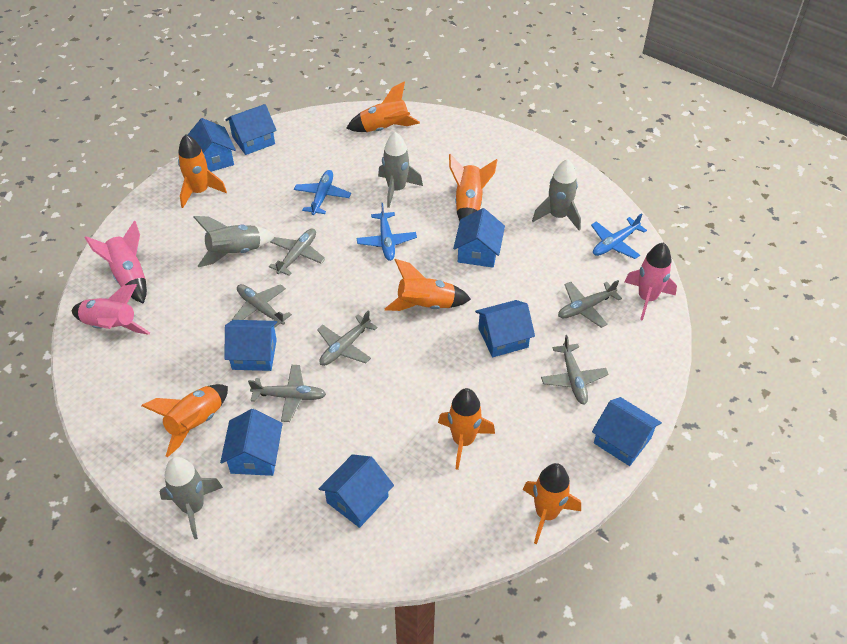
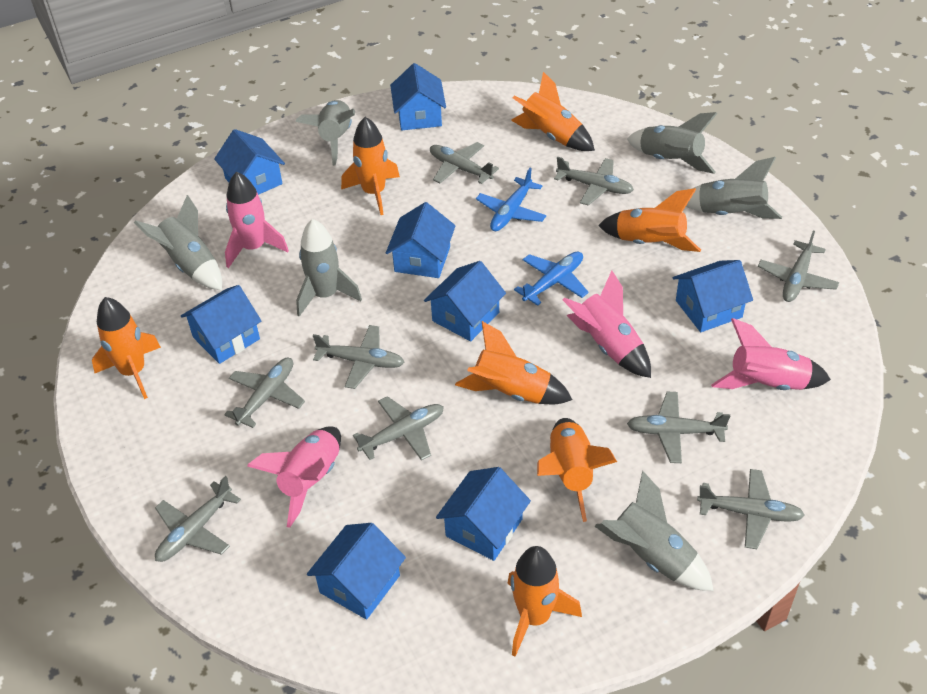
blue plane: 3 -> 2
grey plane: 6 -> 9
grey rocket: 4 -> 6
pink rocket: 3 -> 4

